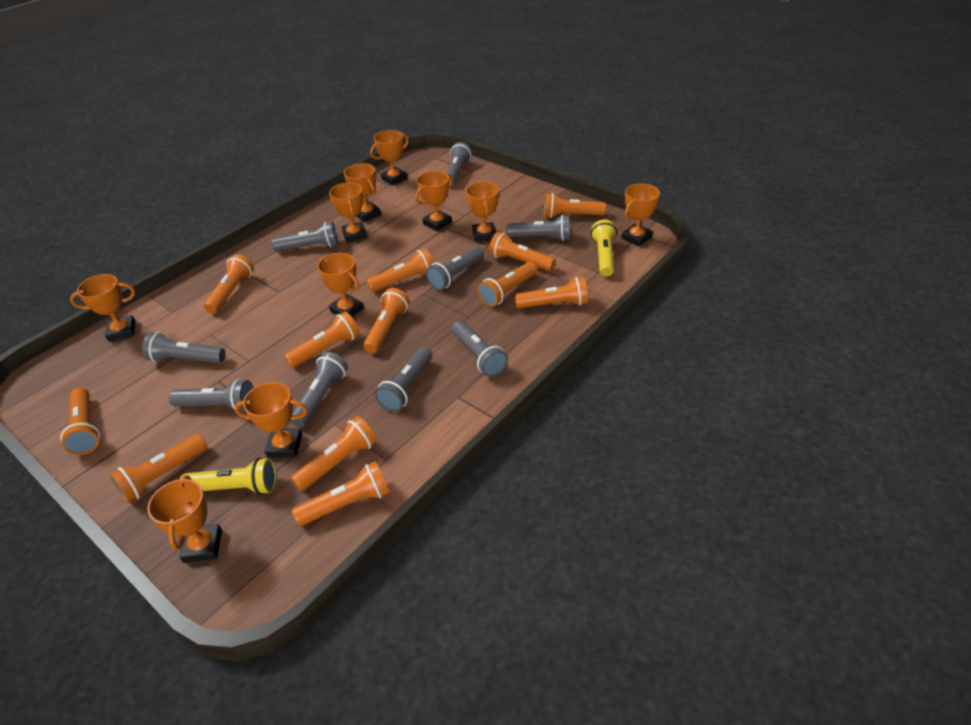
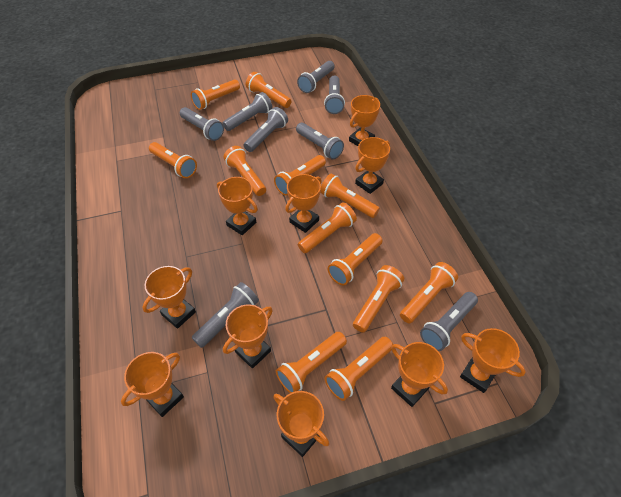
grey flashlight: 9 -> 8
yellow flashlight: 2 -> 0

